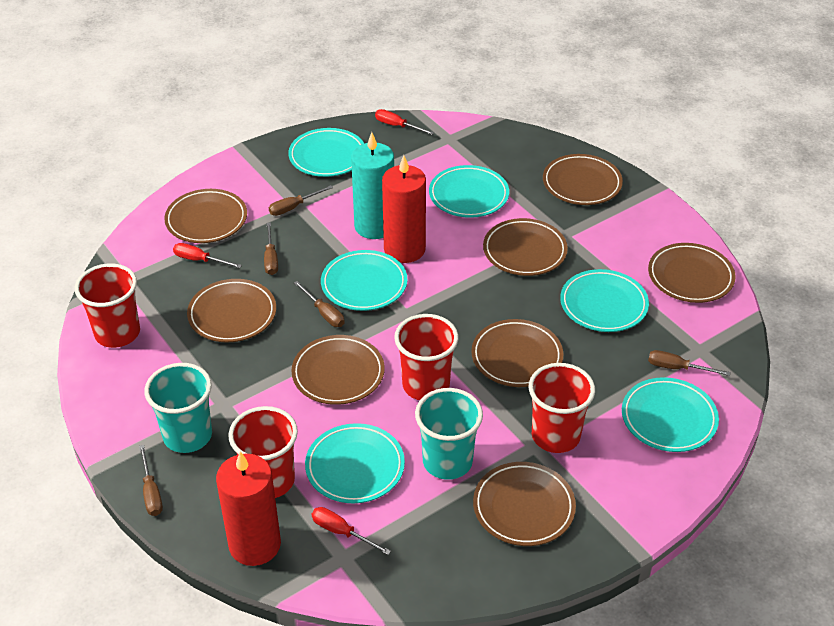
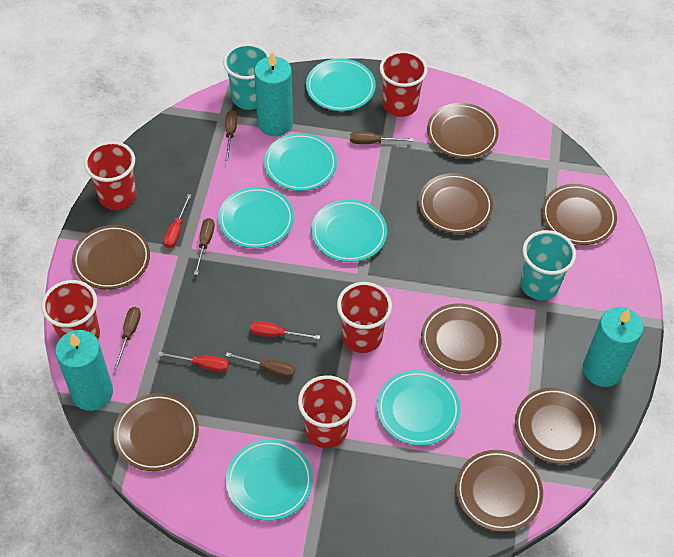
red candle: 2 -> 0
red cup: 4 -> 5
turquoise candle: 1 -> 3

